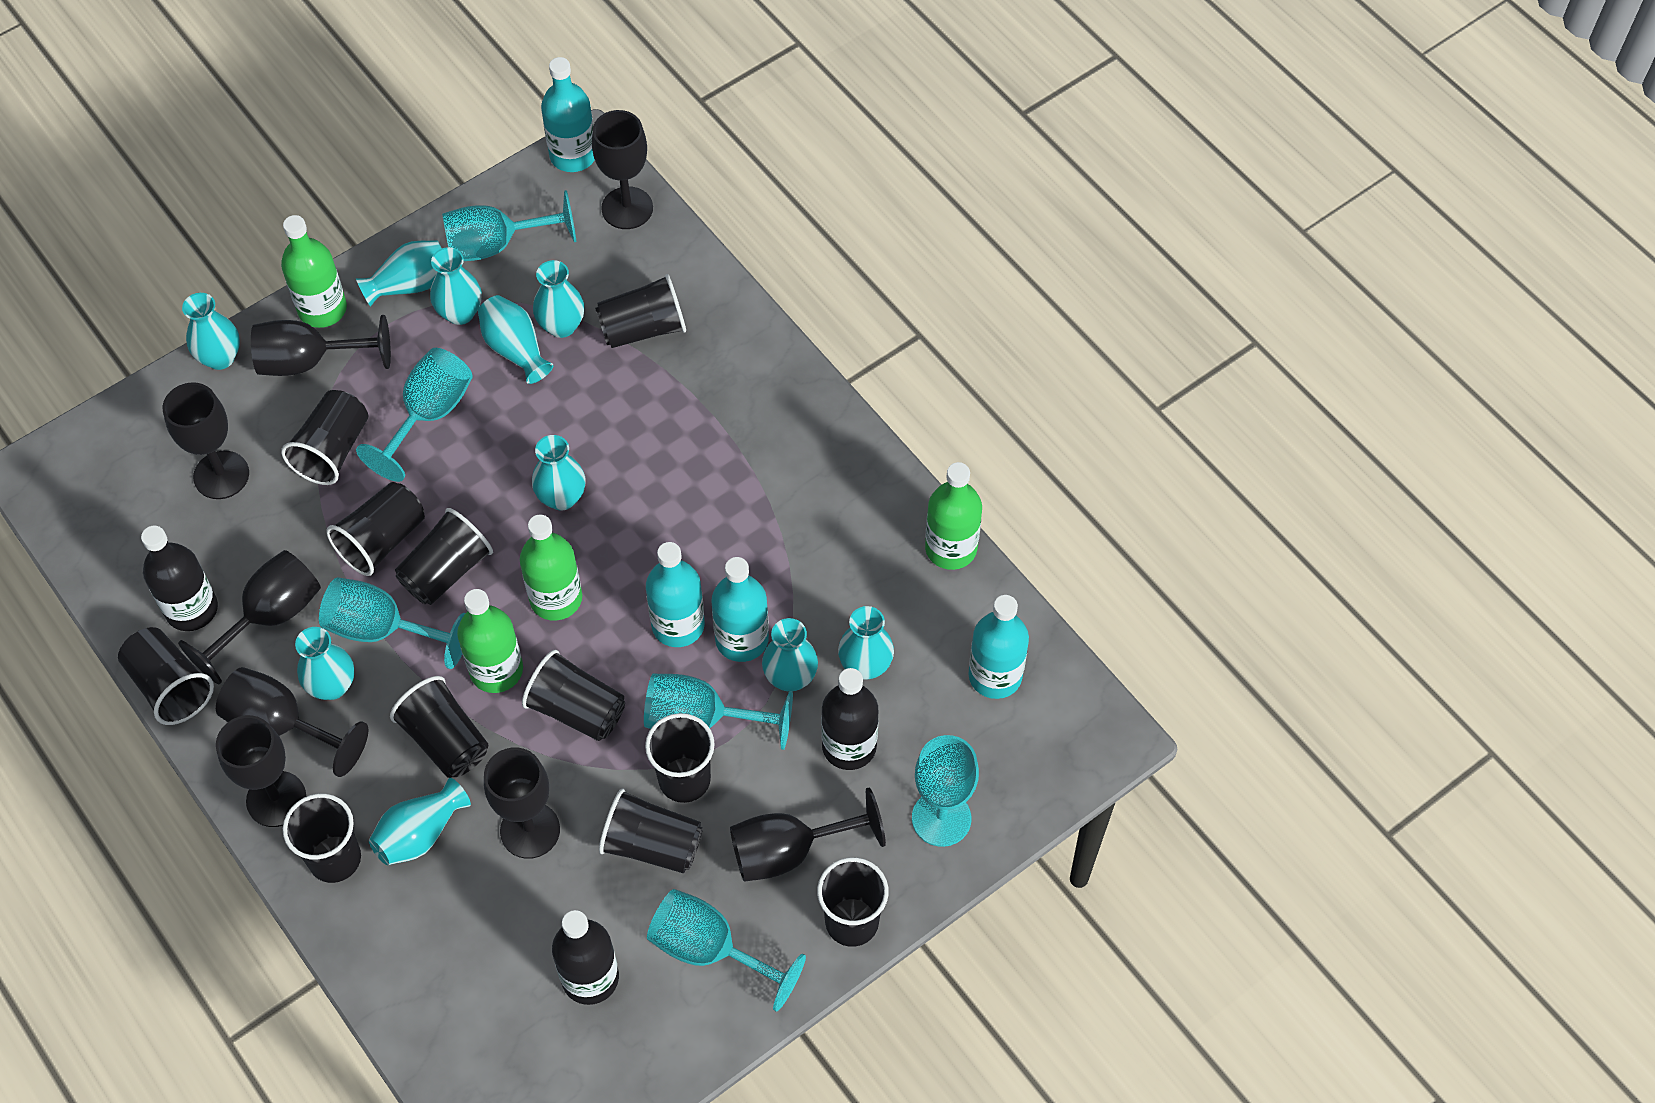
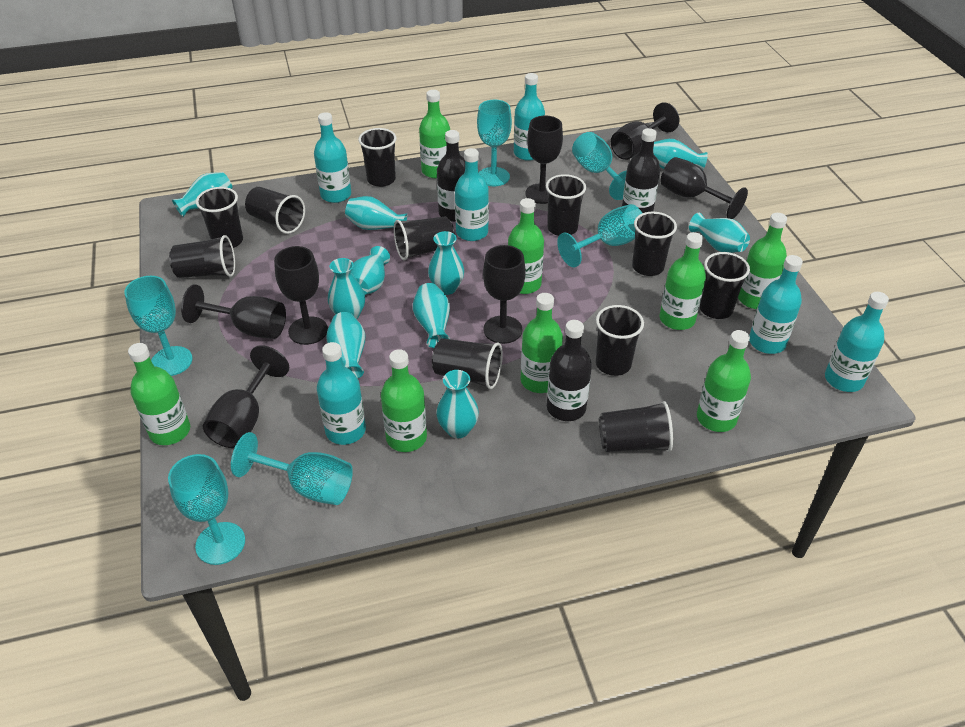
black goblet: 8 -> 7
green bottle: 4 -> 8
turquoise bottle: 4 -> 6

